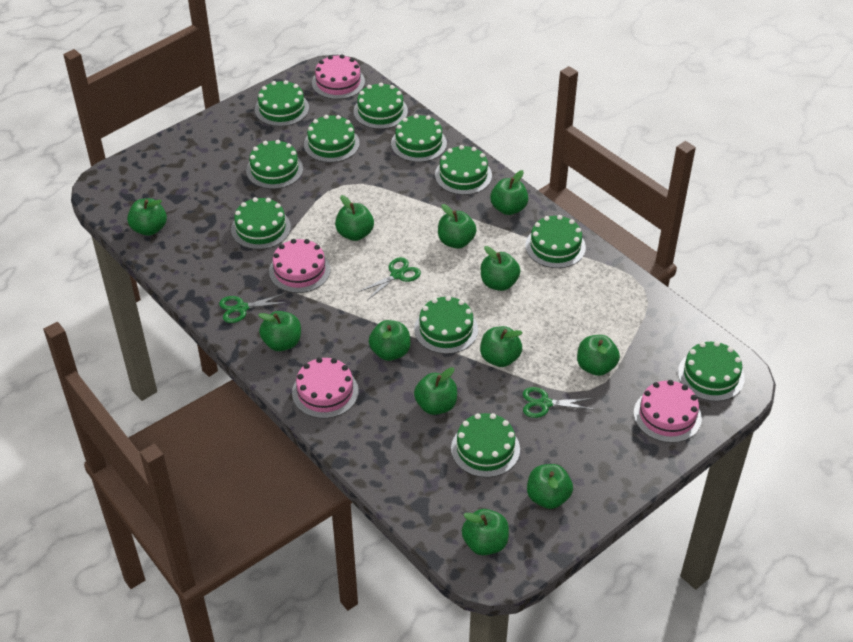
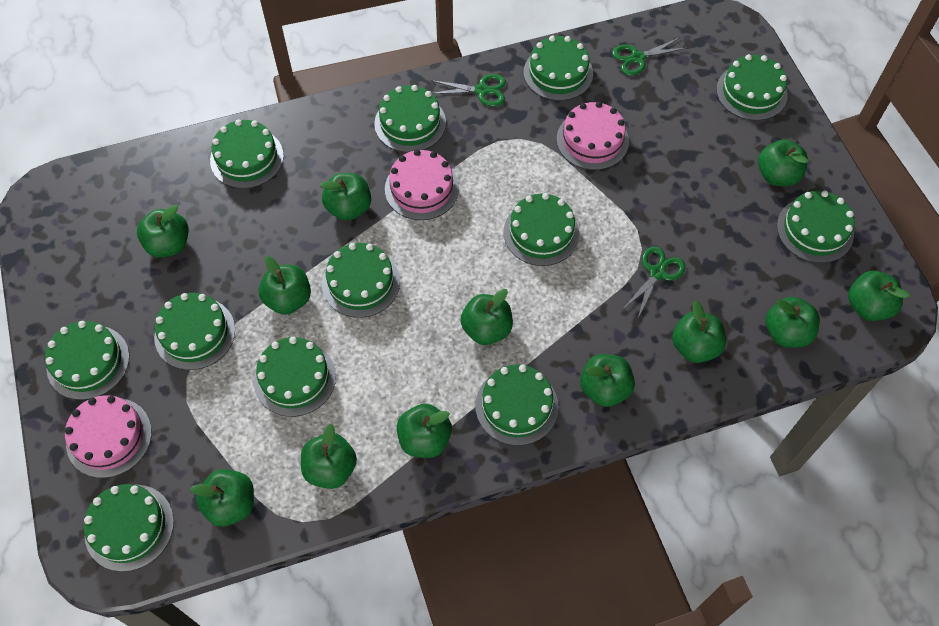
green cake: 11 -> 12
pink cake: 4 -> 3

